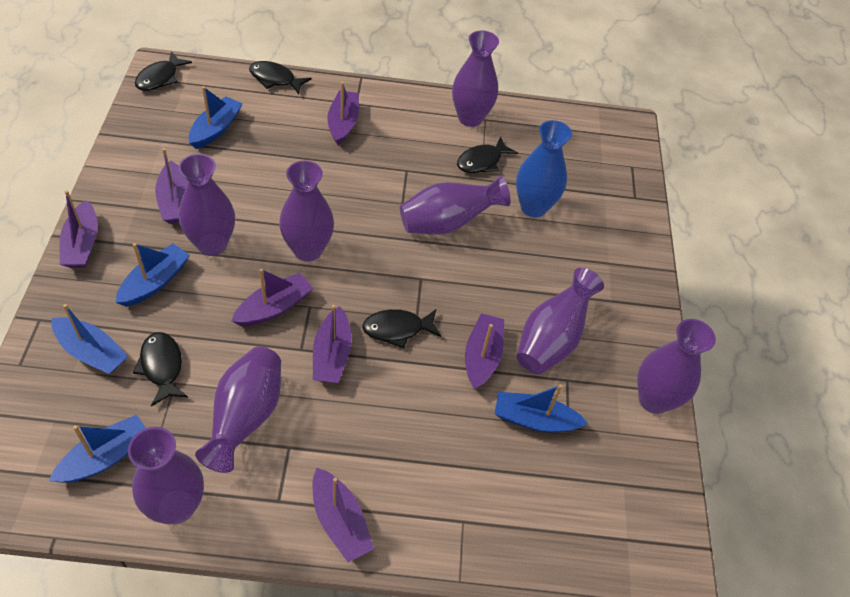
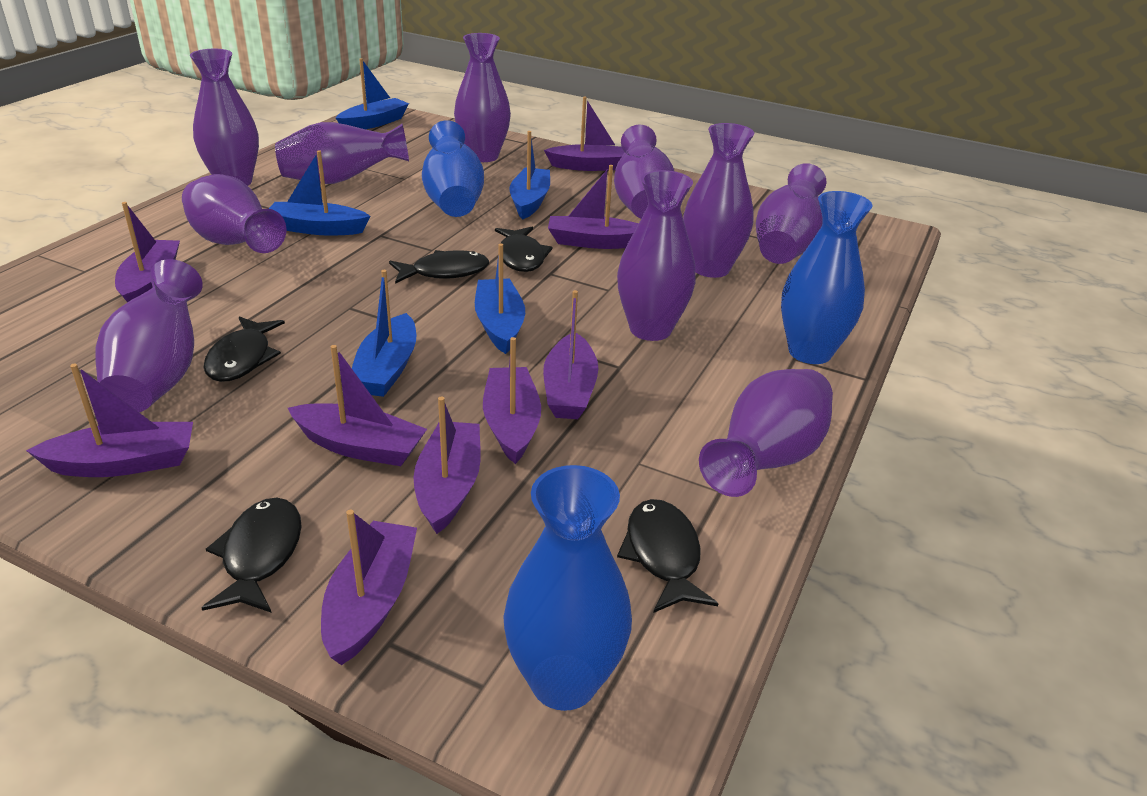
blue vase: 1 -> 3
purple boat: 7 -> 9
purple vase: 8 -> 10

